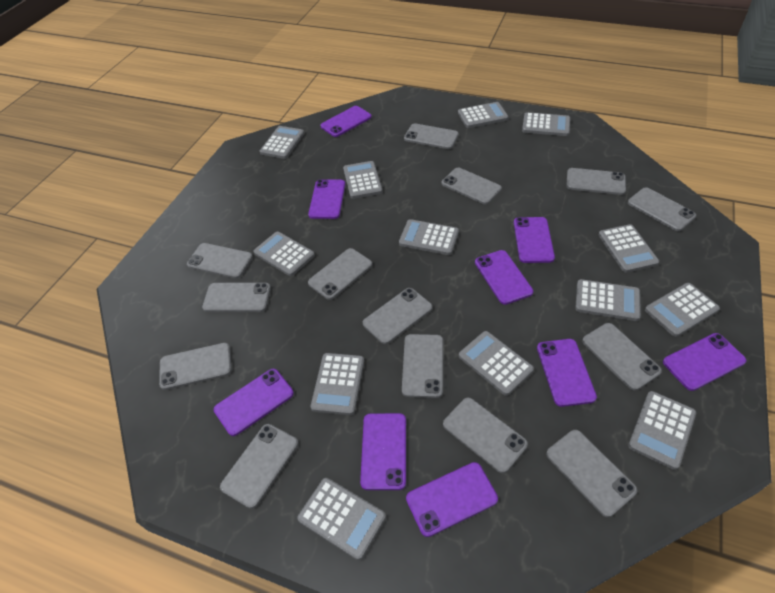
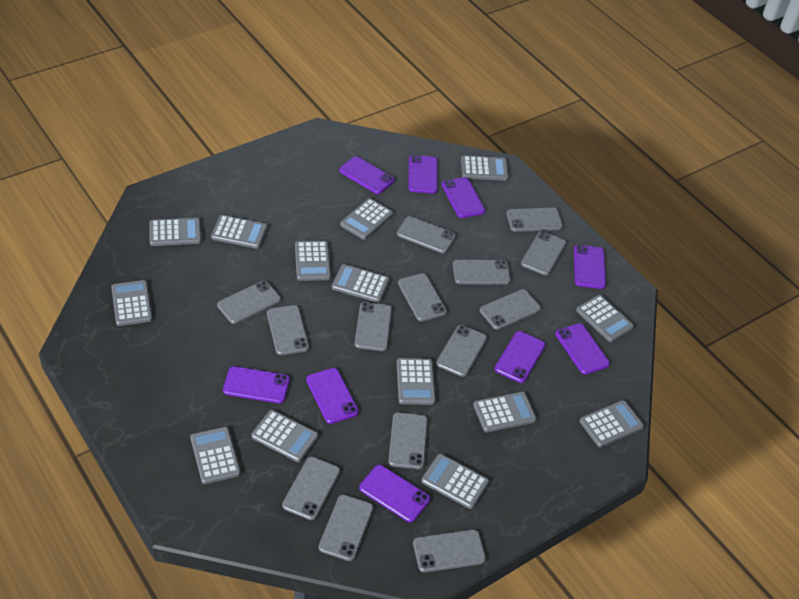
grey calculator: 13 -> 14

